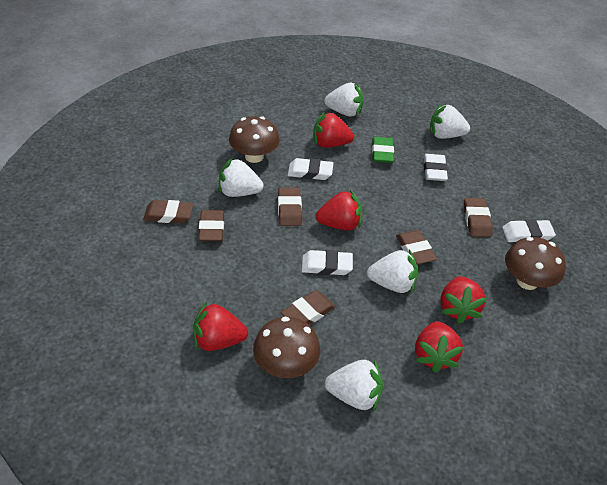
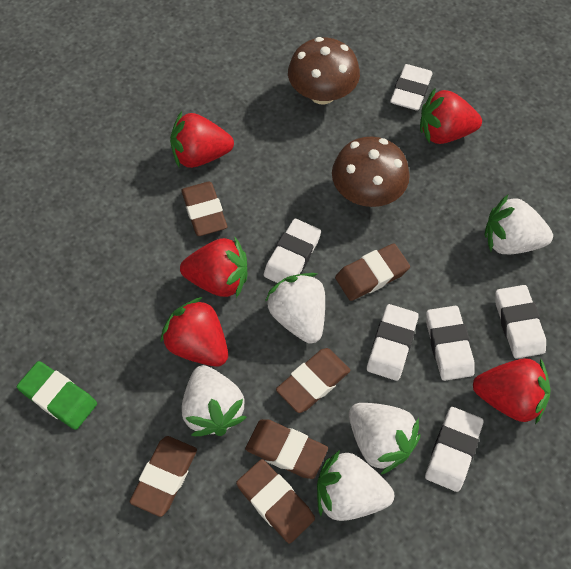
brown mushroom: 3 -> 2
white eraser: 4 -> 6

